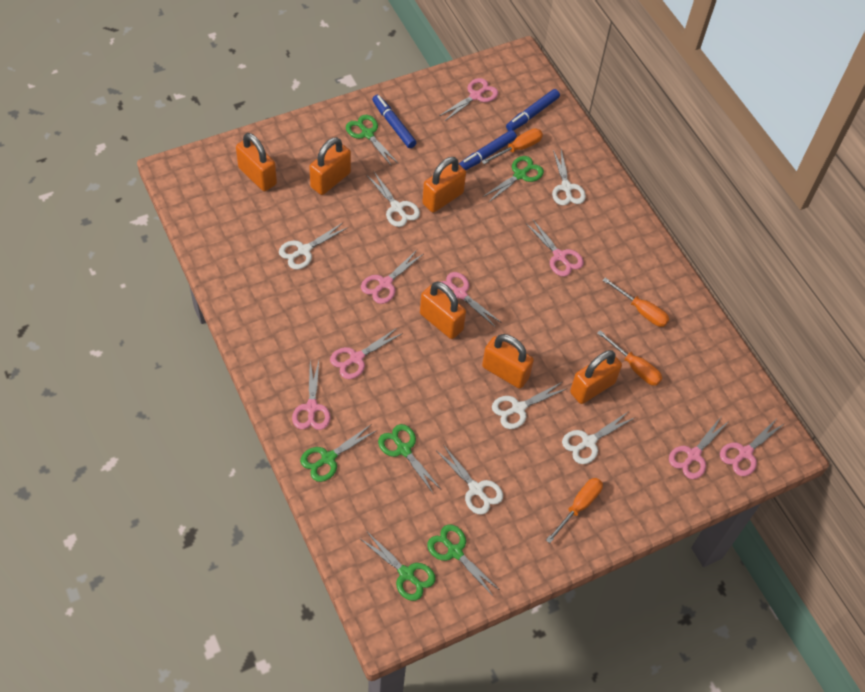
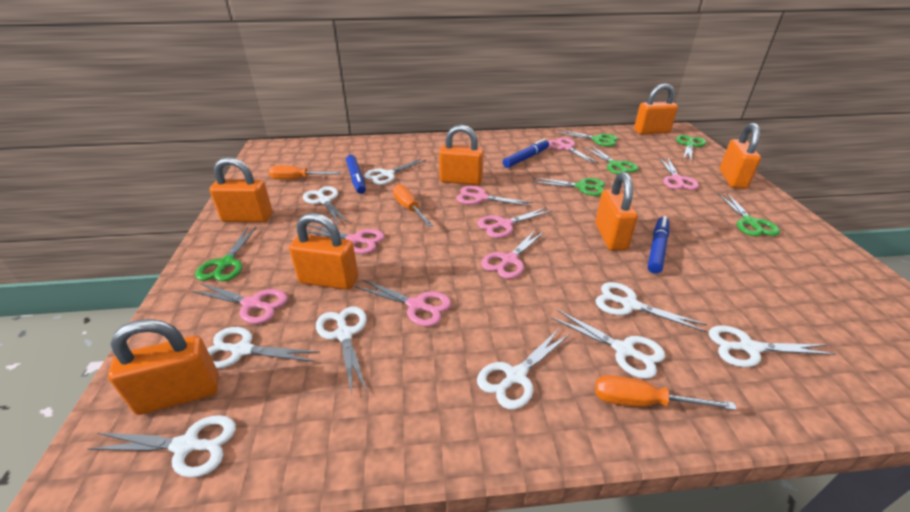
orange padlock: 6 -> 7
orange screwdriver: 4 -> 3
white scissors: 6 -> 9

